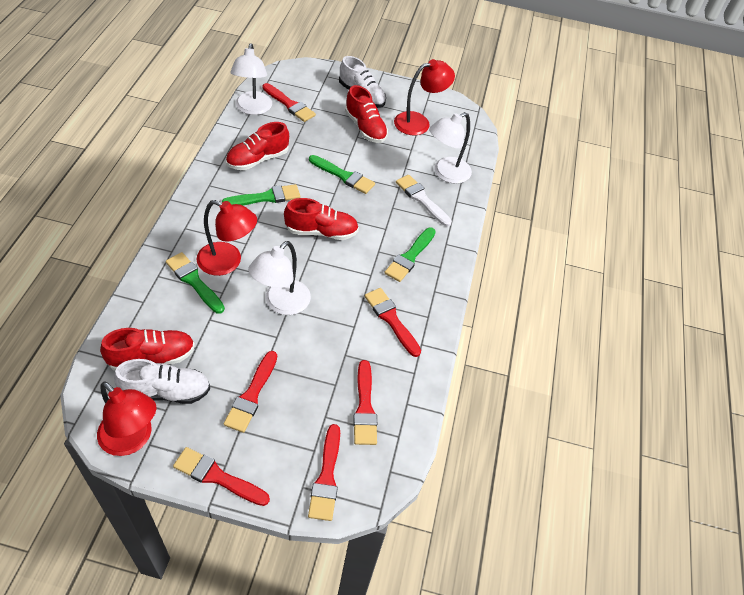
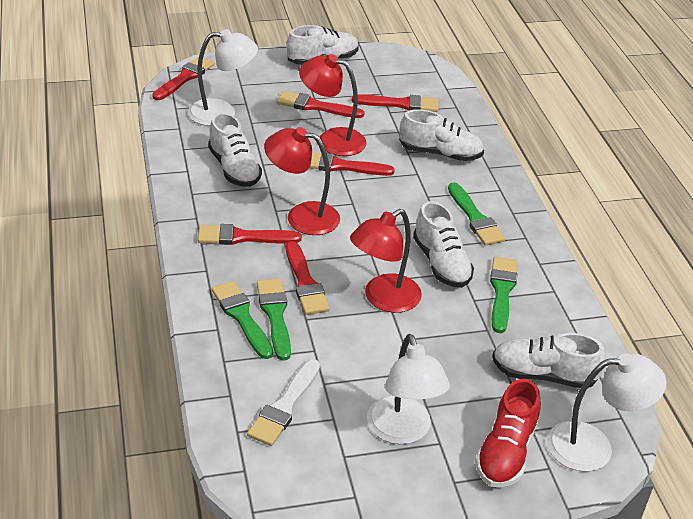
red shoe: 4 -> 1
white shoe: 2 -> 5

